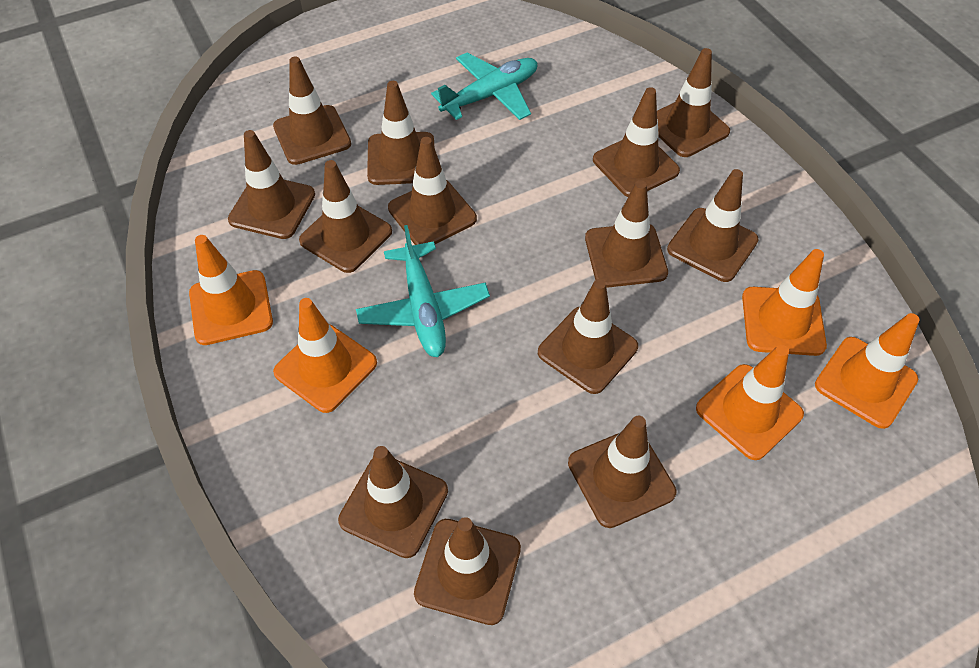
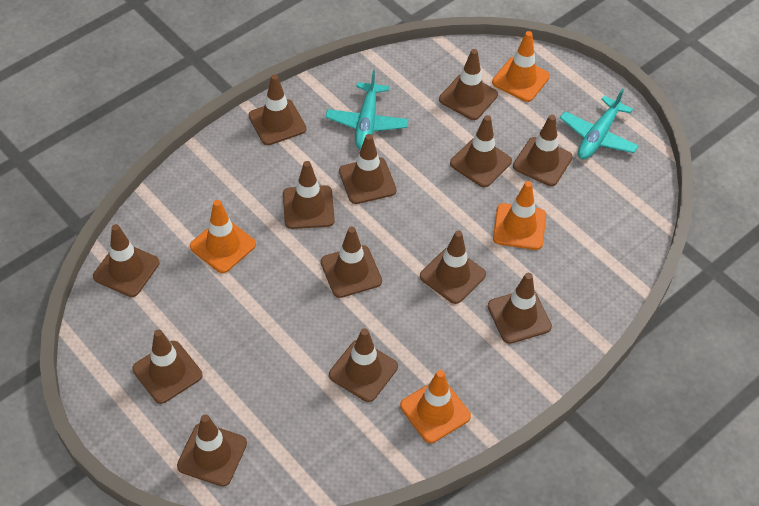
orange traffic cone: 5 -> 4

